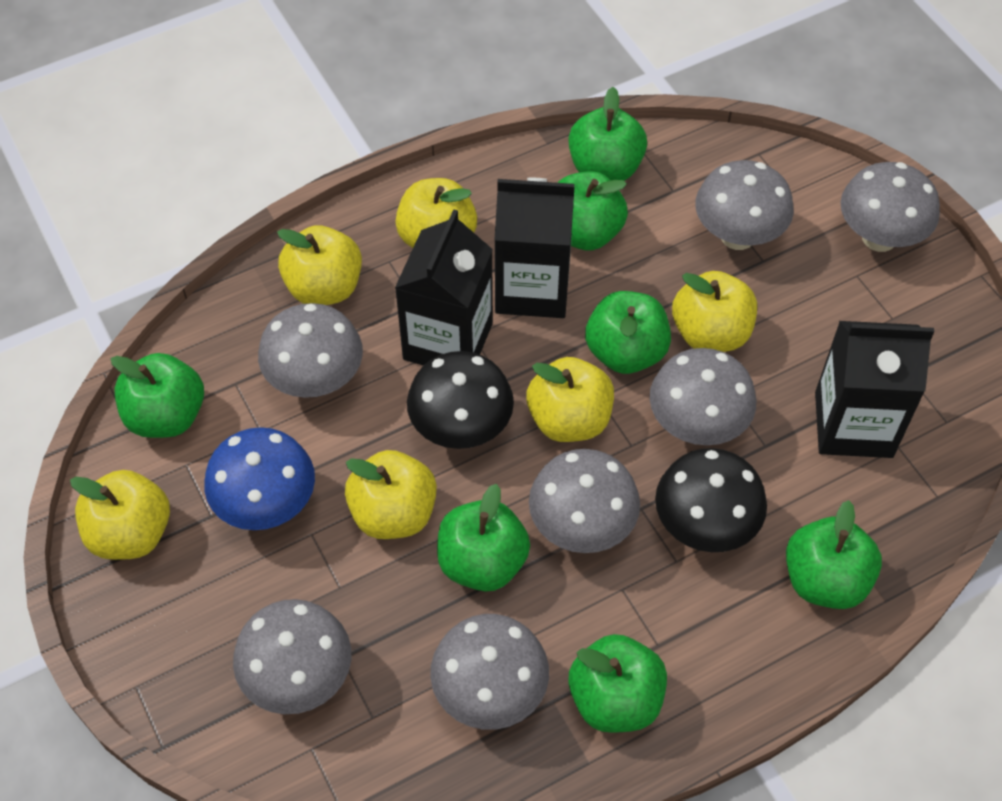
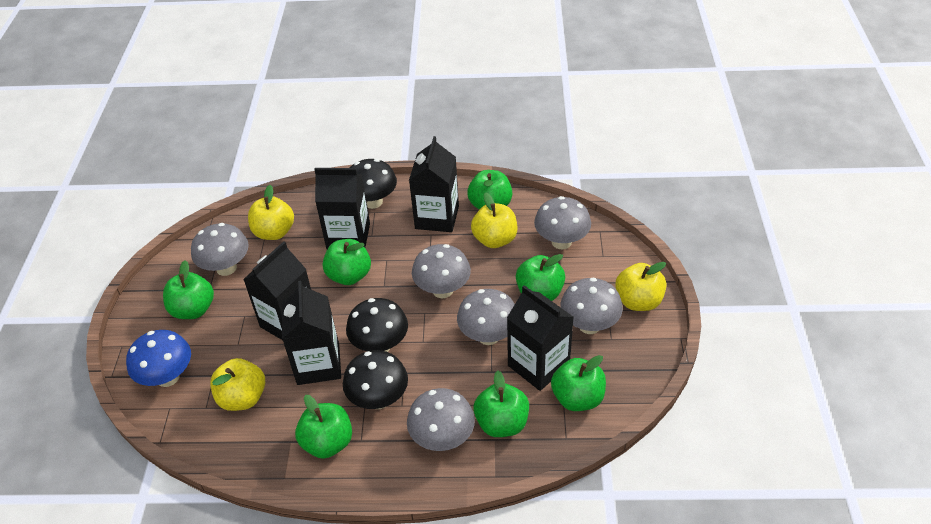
black carton: 3 -> 5
black mushroom: 2 -> 3
grey mushroom: 7 -> 6
yellow apple: 6 -> 4

